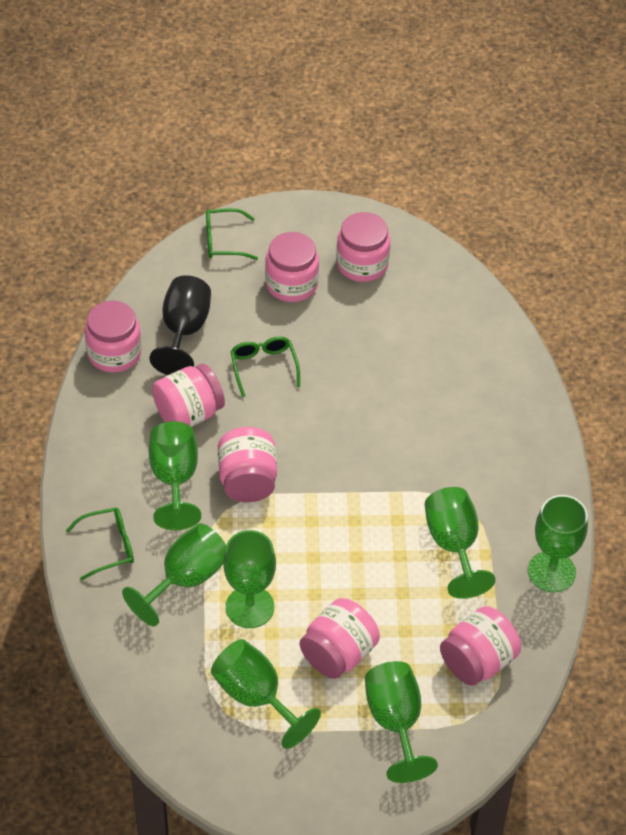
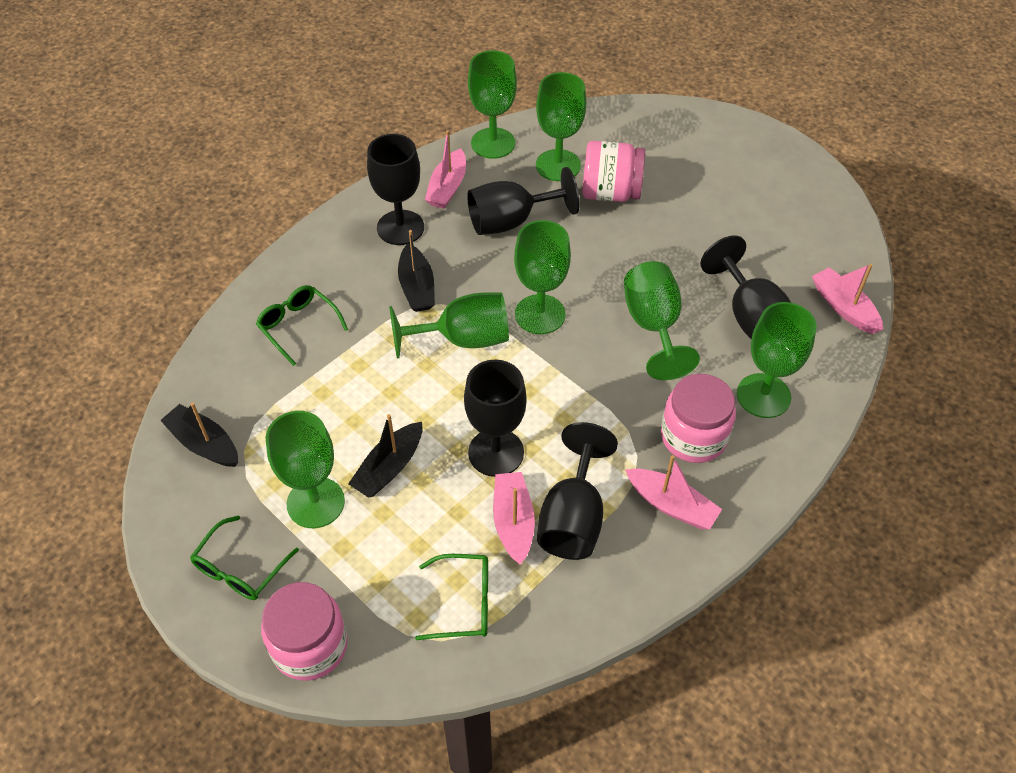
black boat: 0 -> 3
black goblet: 1 -> 5
pink boat: 0 -> 4
pink jar: 7 -> 3

